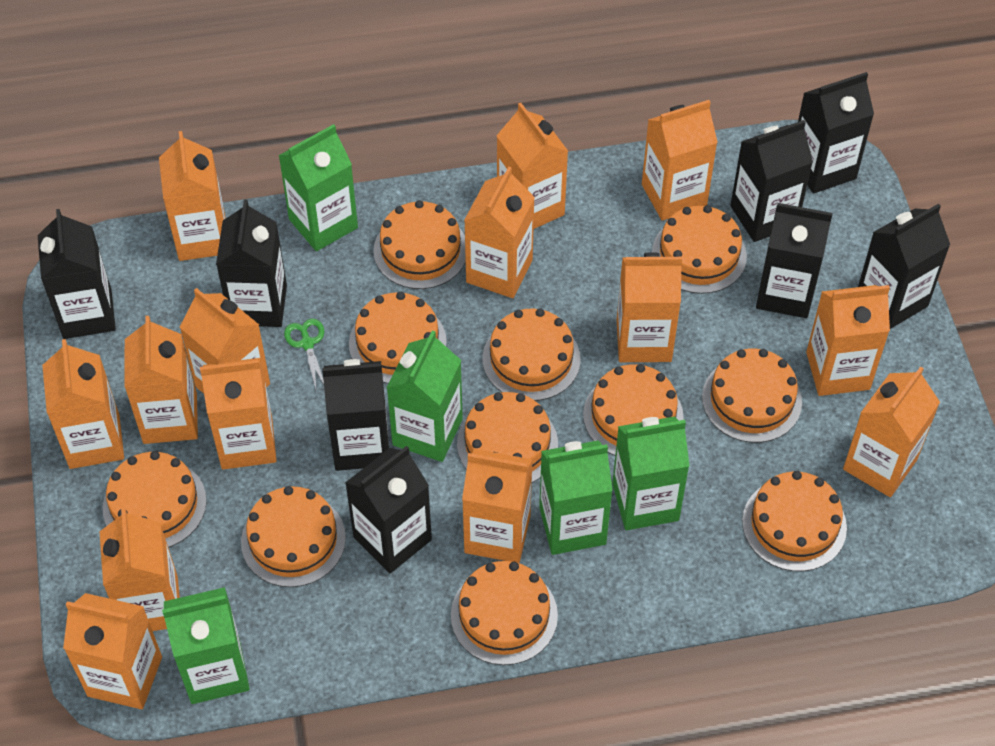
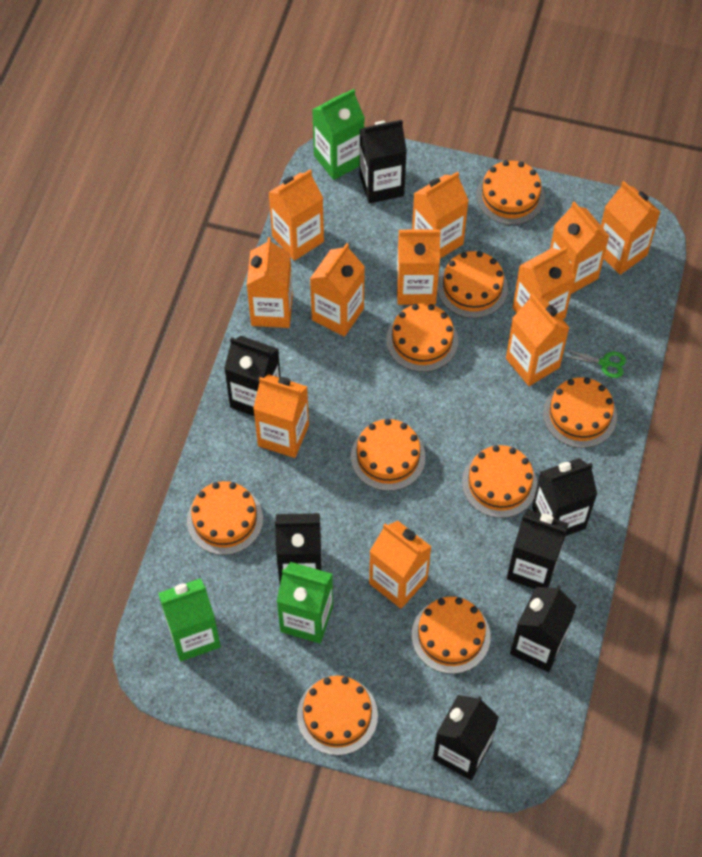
black carton: 8 -> 7
green carton: 5 -> 3
orange cake: 11 -> 9
orange carton: 14 -> 11

